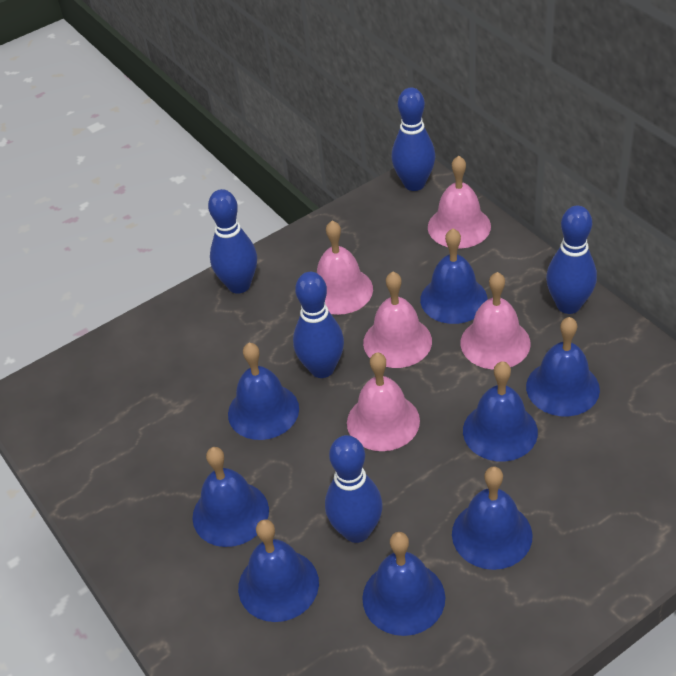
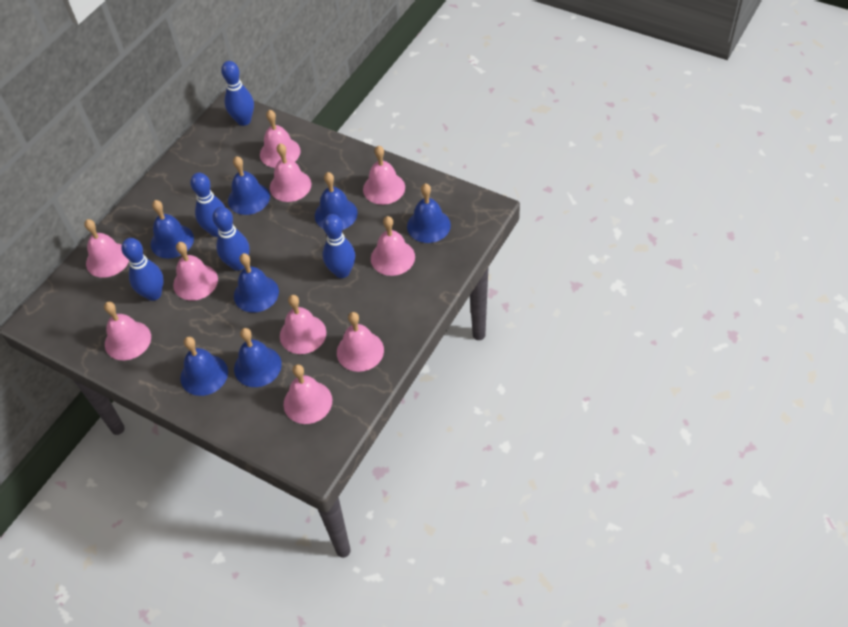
blue bell: 8 -> 7
pink bell: 5 -> 10

